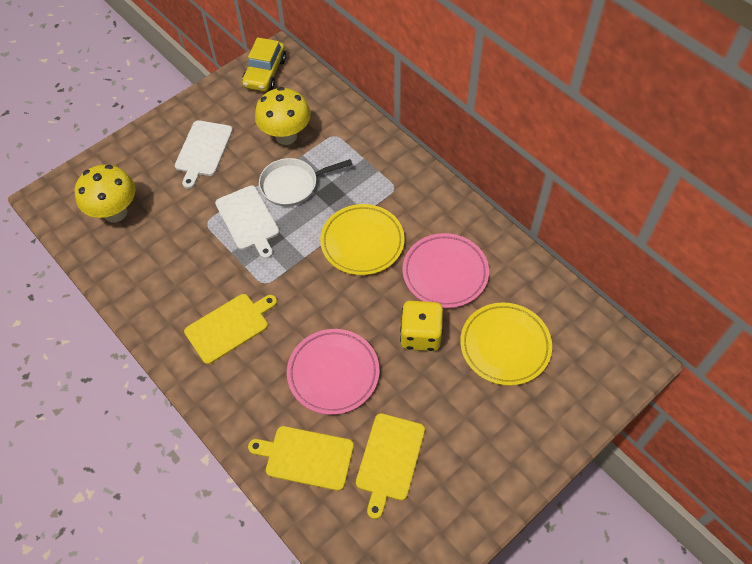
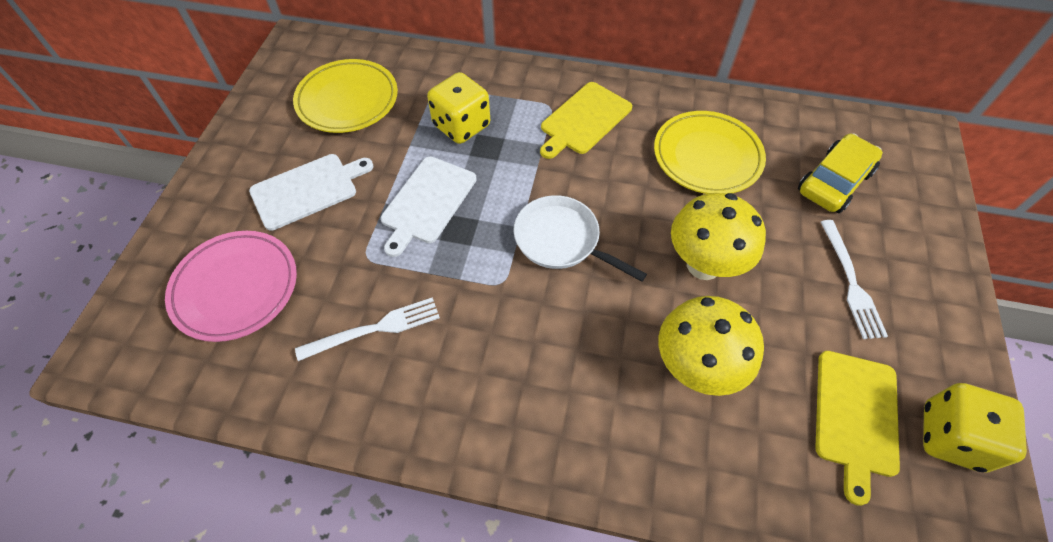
pink plate: 2 -> 1
white fork: 0 -> 2
yellow cutting board: 3 -> 2
yellow dice: 1 -> 2

